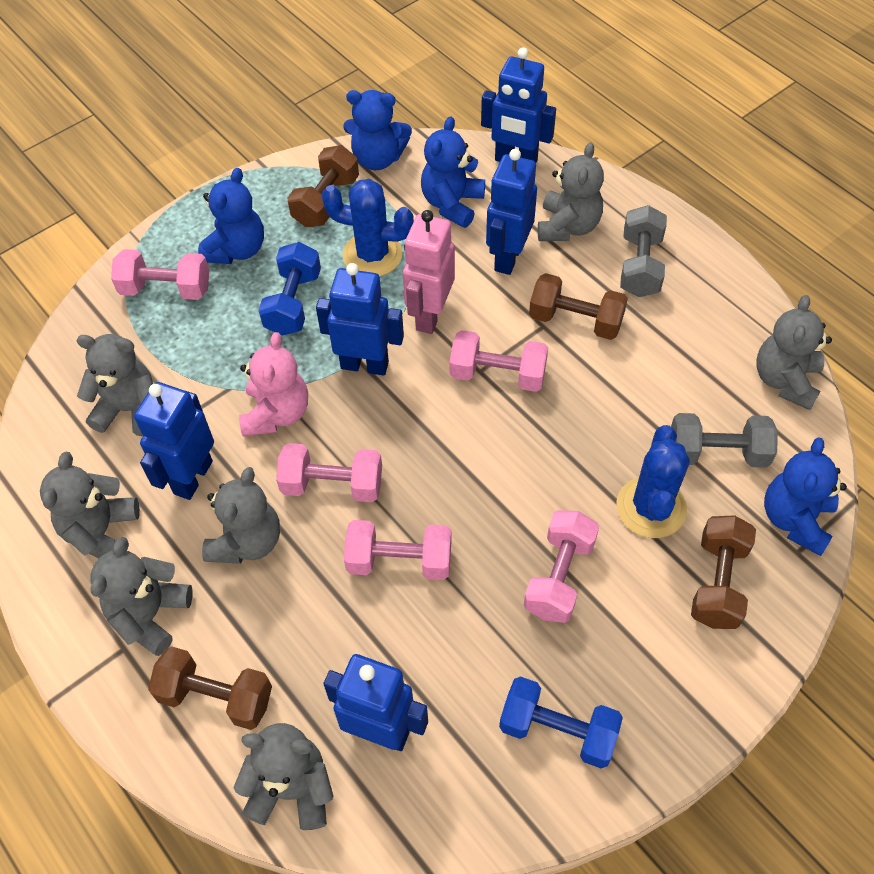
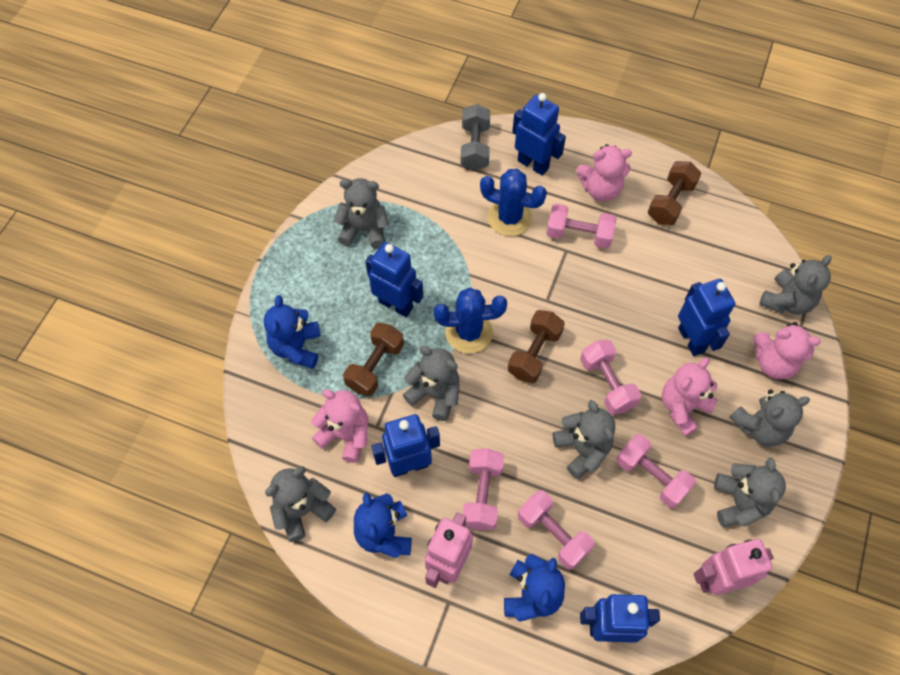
blue dumbbell: 2 -> 0
blue teddy bear: 4 -> 3
brown dumbbell: 4 -> 3
grey dumbbell: 2 -> 1
pink robot: 1 -> 2
pink teddy bear: 1 -> 4

